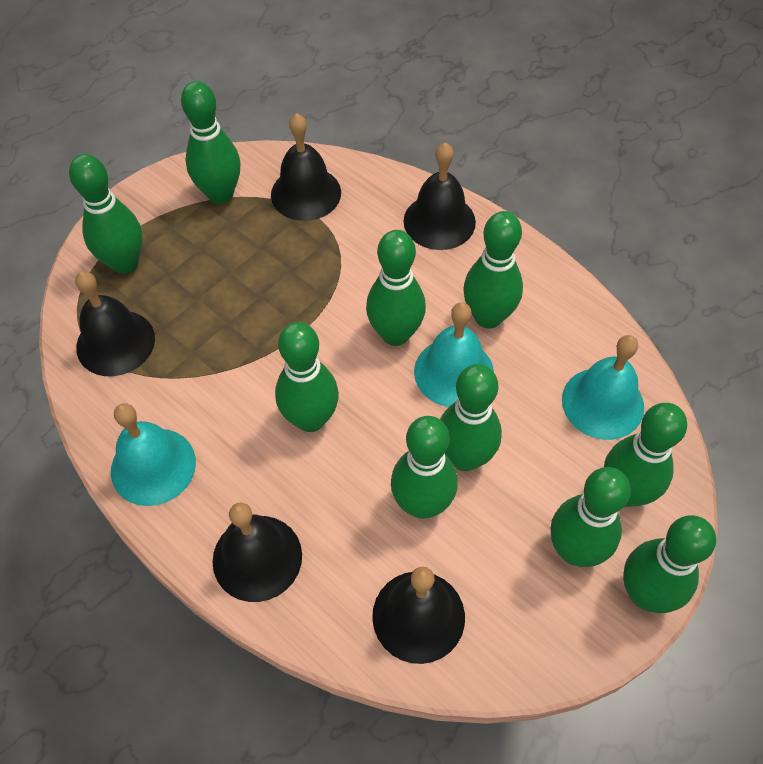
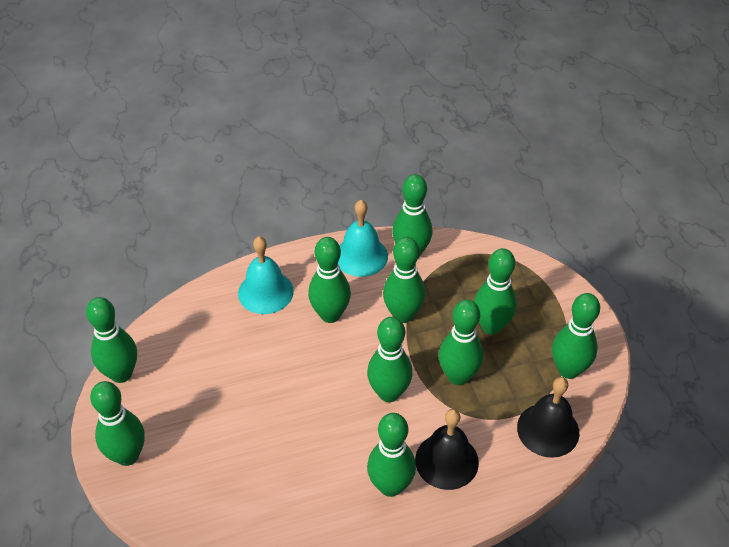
black bell: 5 -> 2
turquoise bell: 3 -> 2

